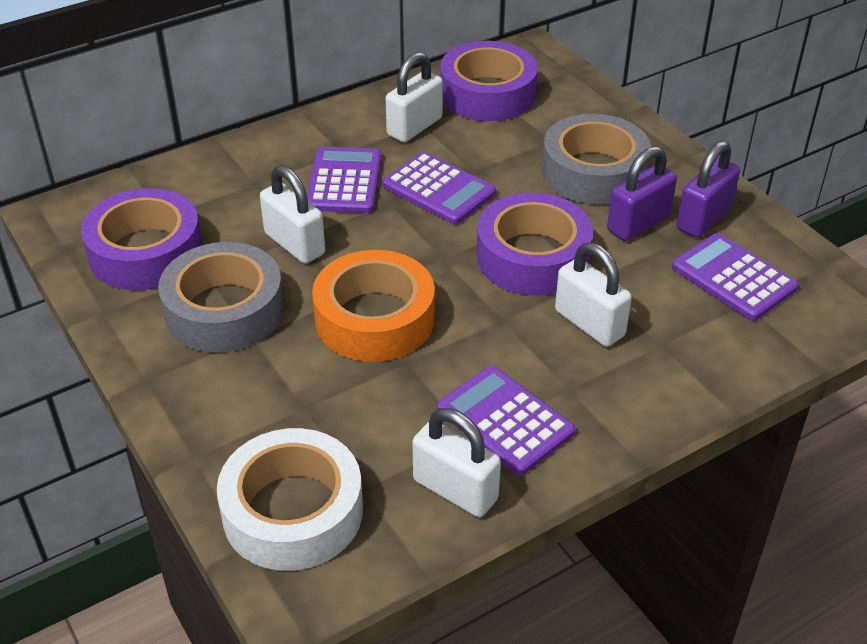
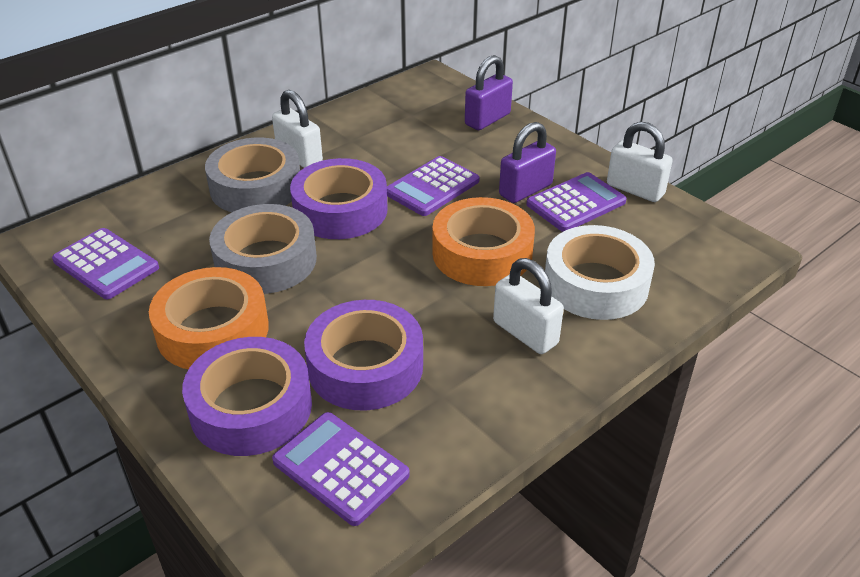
orange tape: 1 -> 2
white padlock: 4 -> 3

